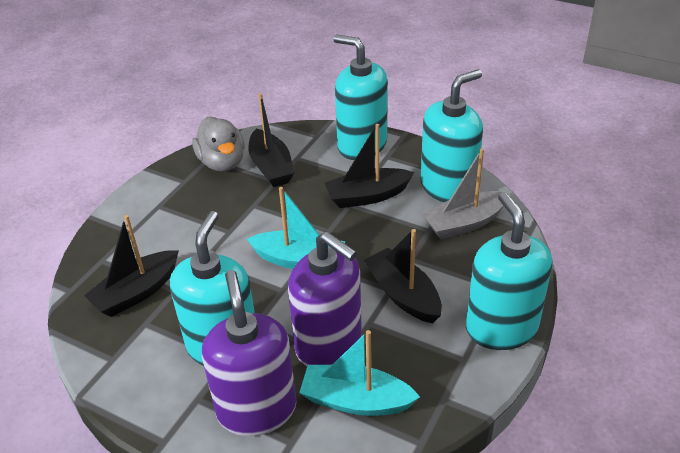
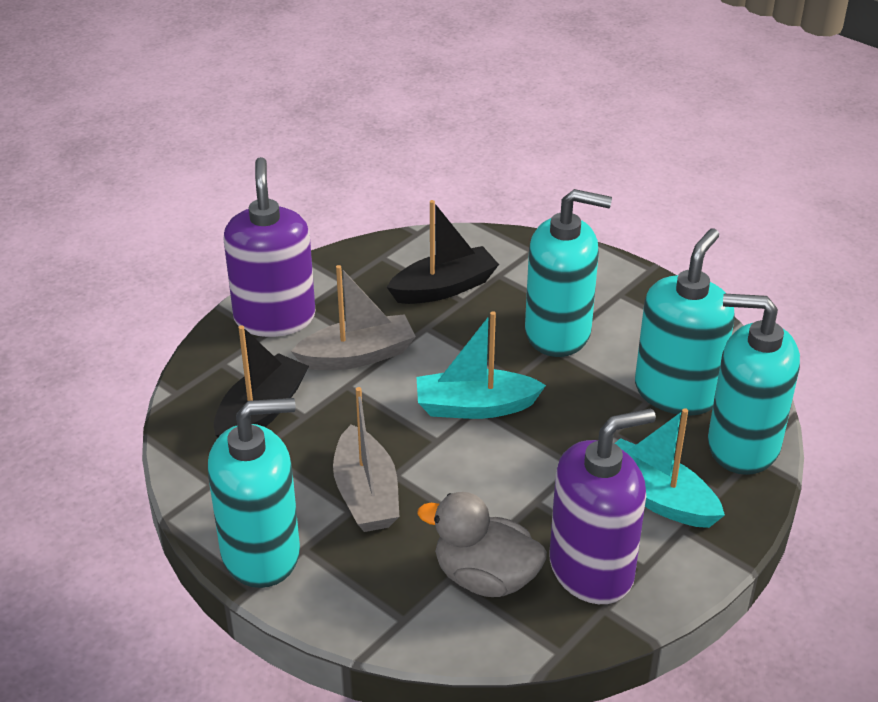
black boat: 4 -> 2
grey boat: 1 -> 2

